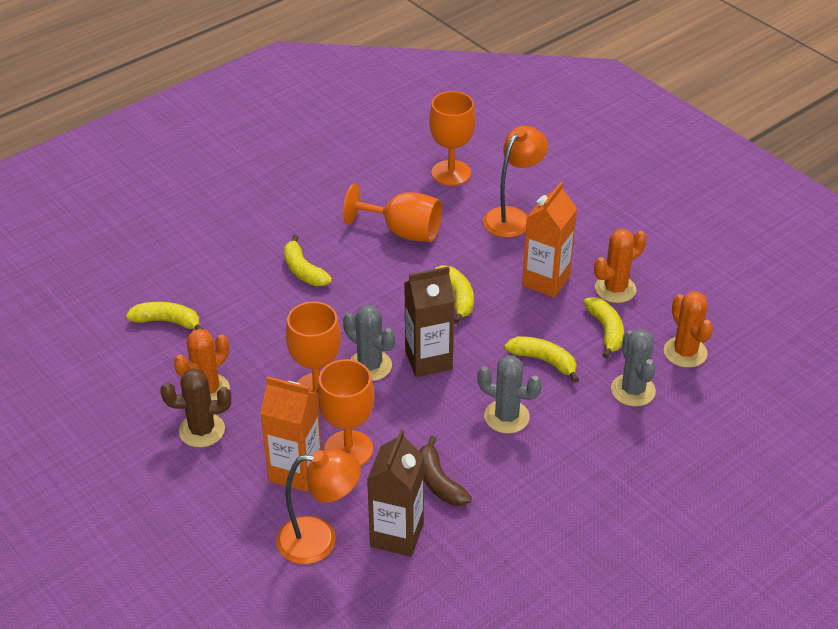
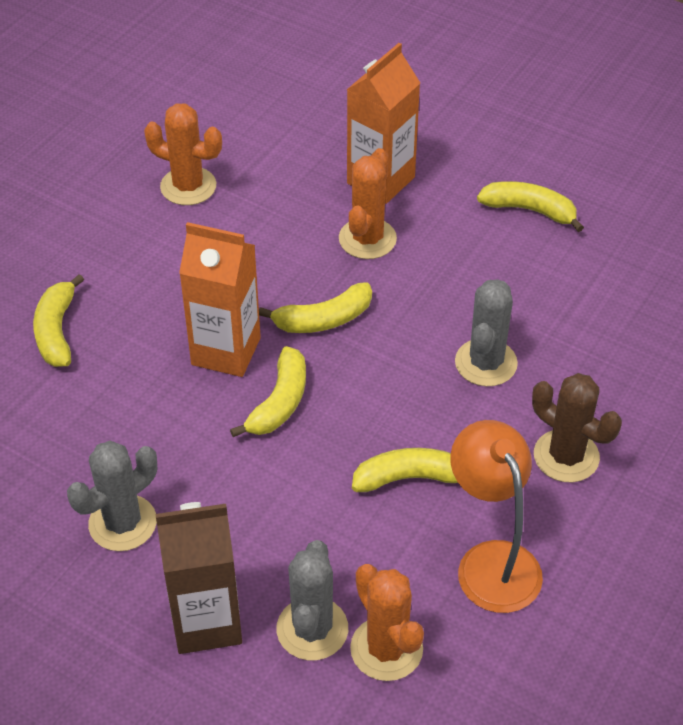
brown banana: 1 -> 0
brown carton: 2 -> 1
orange goblet: 4 -> 0
orange lamp: 2 -> 1

